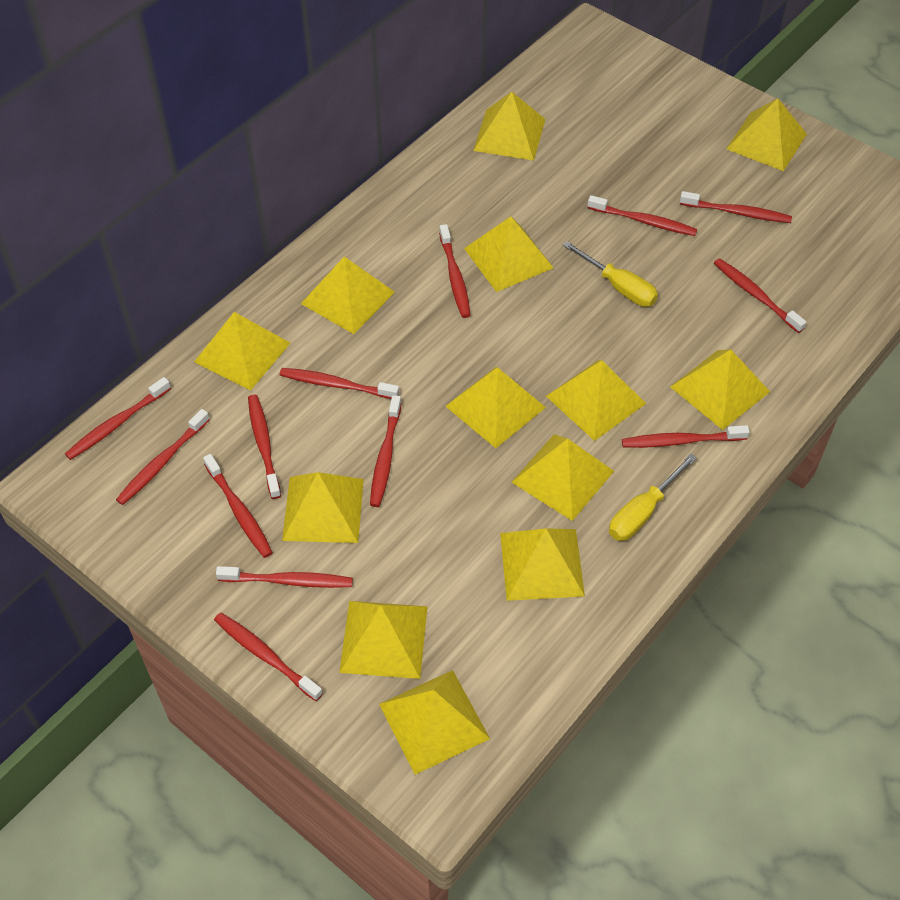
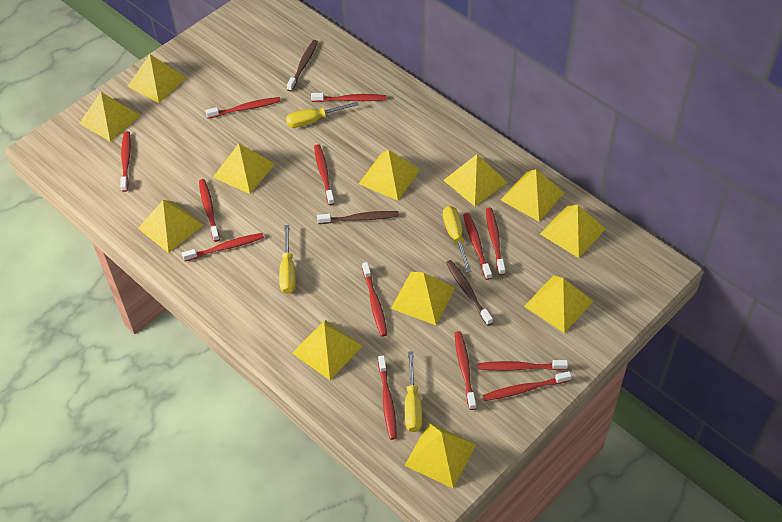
brown toothbrush: 0 -> 3
yellow pyramid: 13 -> 12
yellow screwdriver: 2 -> 4

